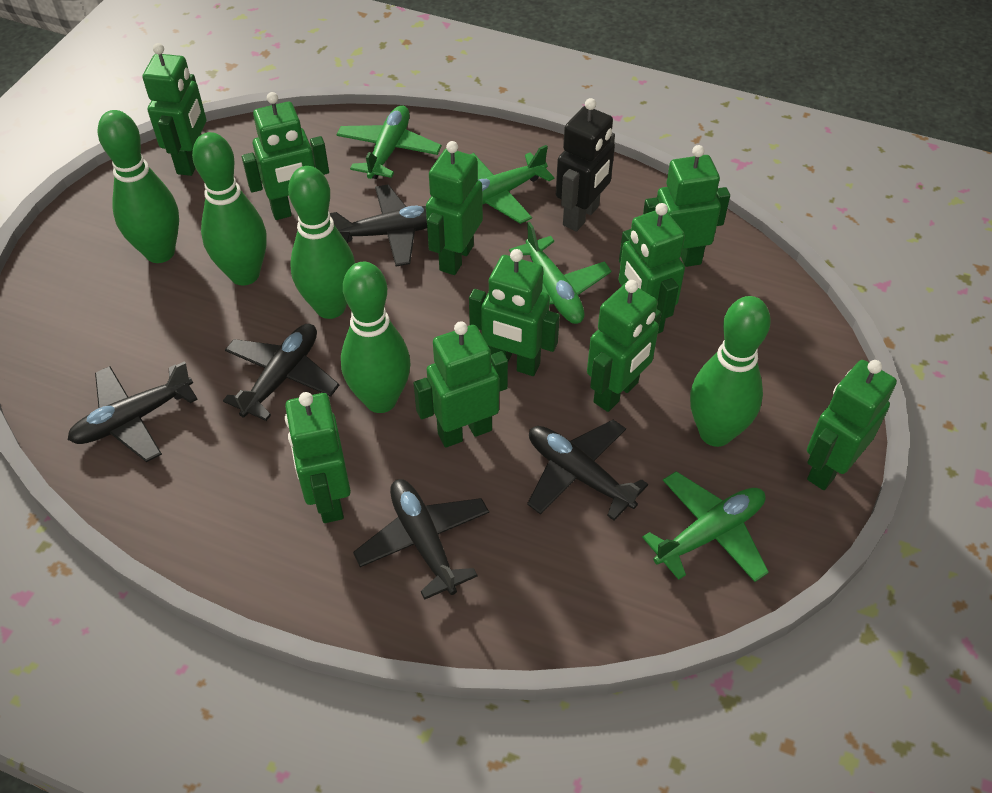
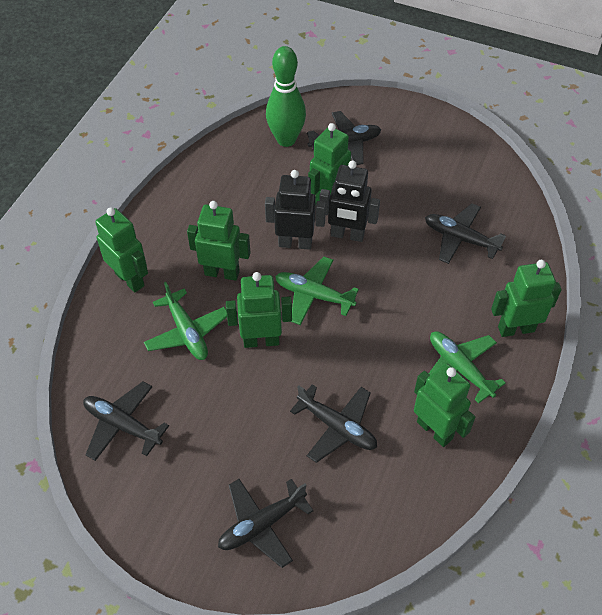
black robot: 1 -> 2
green bowling pin: 5 -> 1
green plane: 4 -> 3
green robot: 10 -> 6

